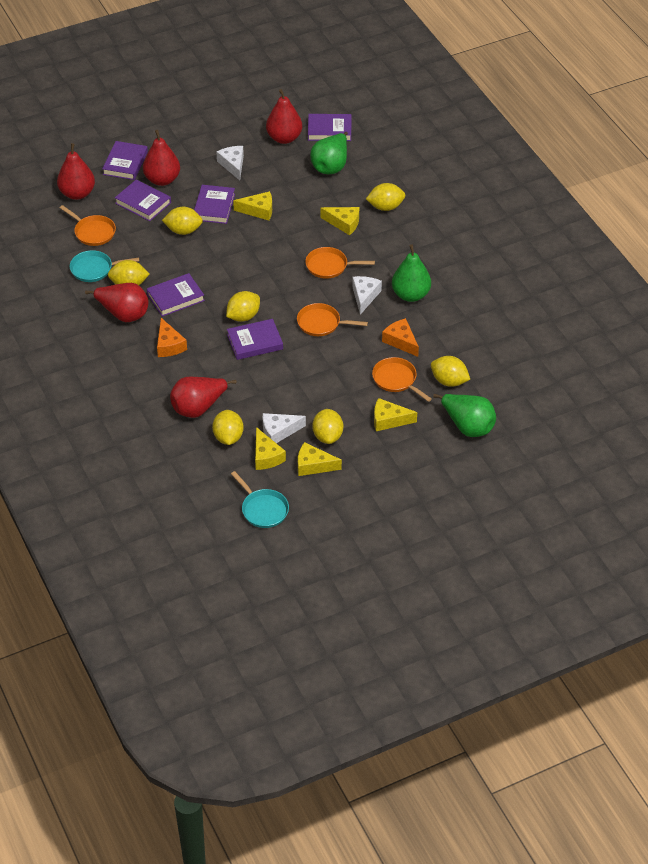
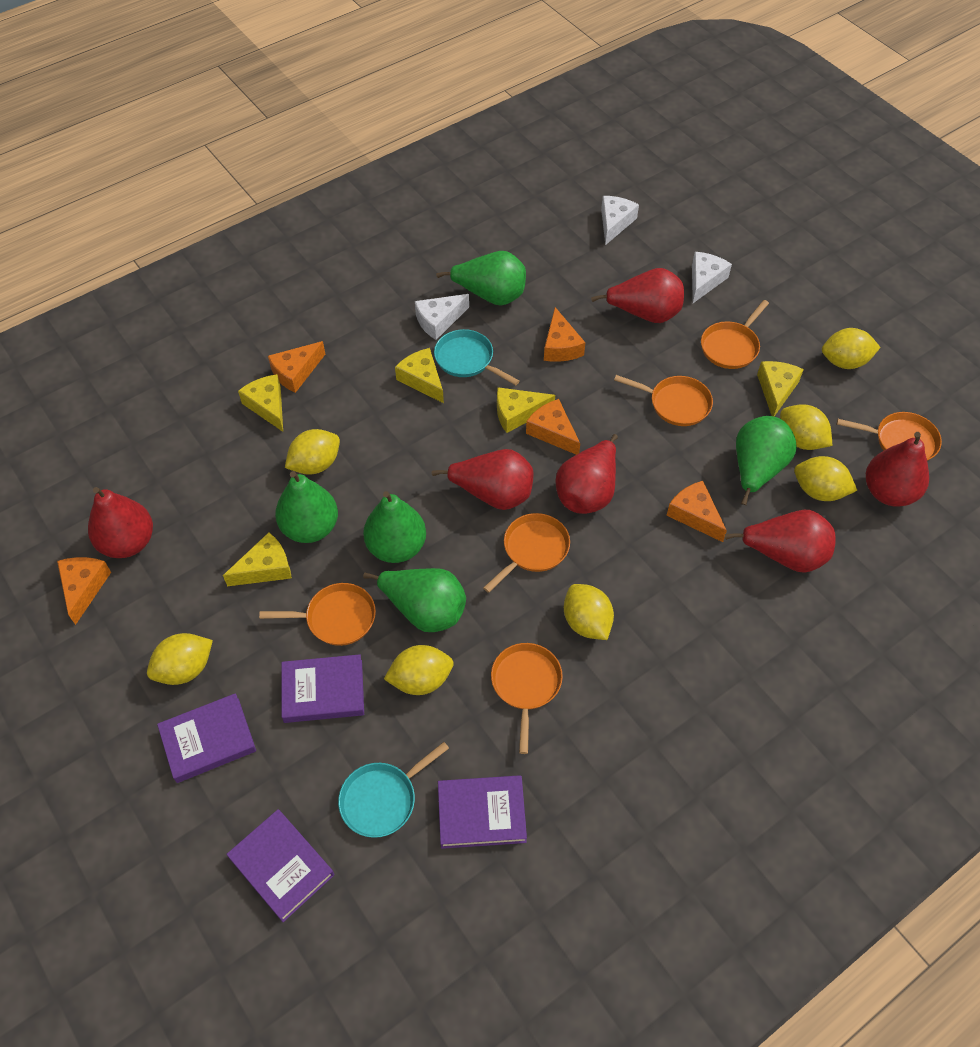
green pear: 3 -> 5
orange cheese: 2 -> 5
orange pan: 4 -> 6
purple book: 6 -> 4
red pear: 5 -> 6

